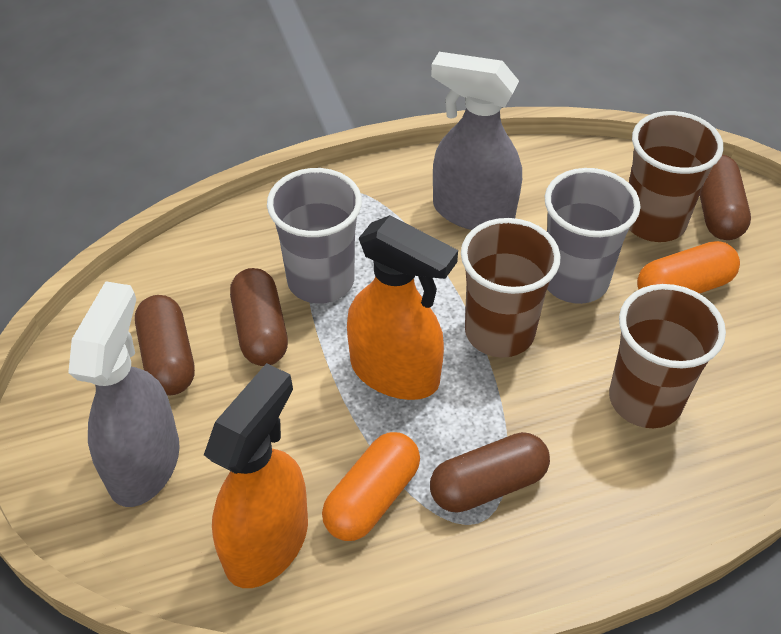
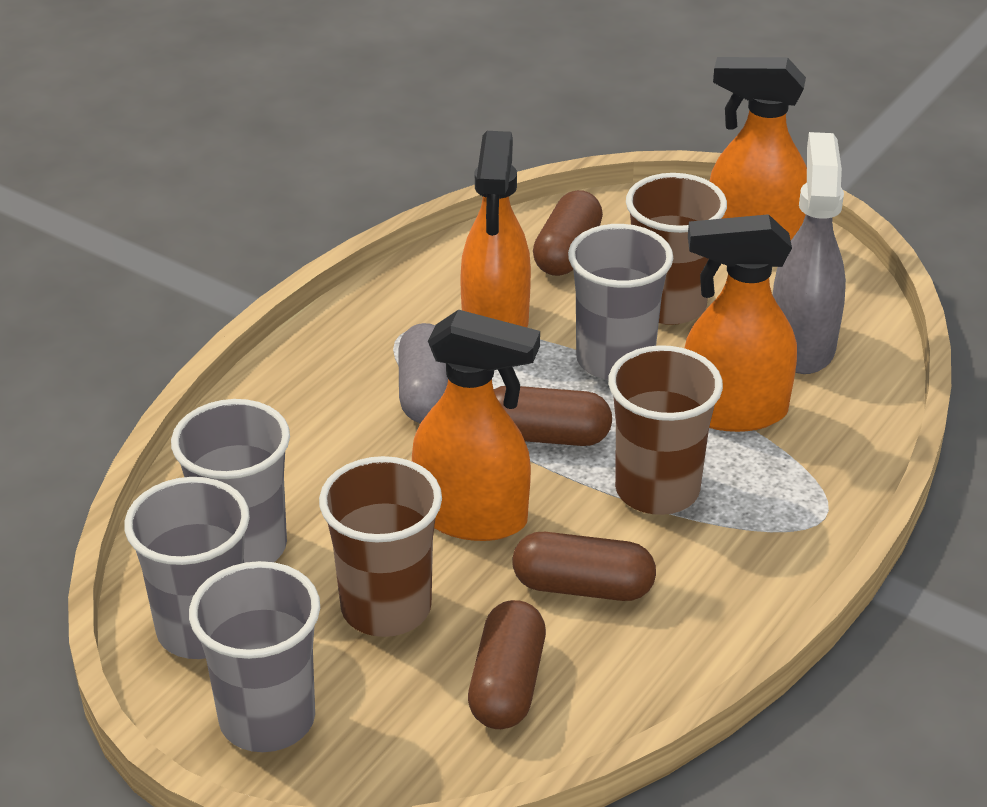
grey capsule: 0 -> 1
grey cup: 2 -> 4
grey spray bottle: 2 -> 1
orange capsule: 2 -> 0
orange spray bottle: 2 -> 4

